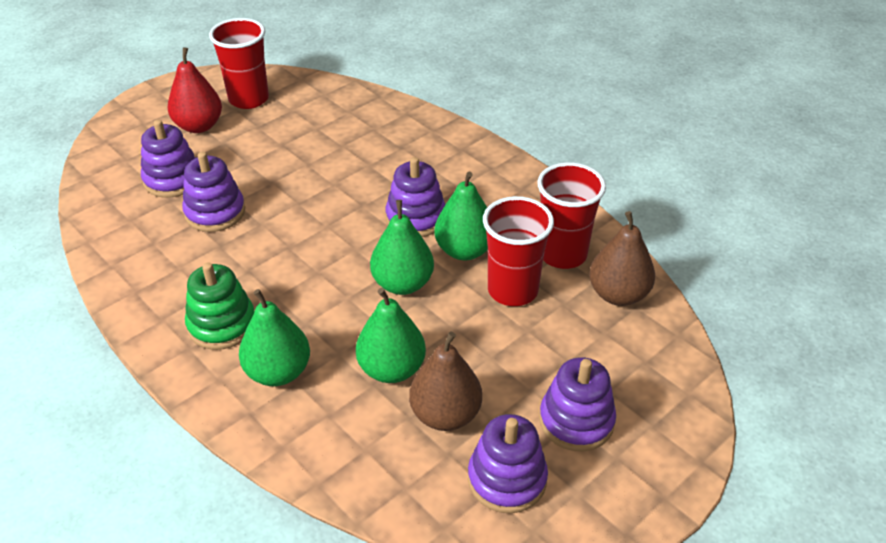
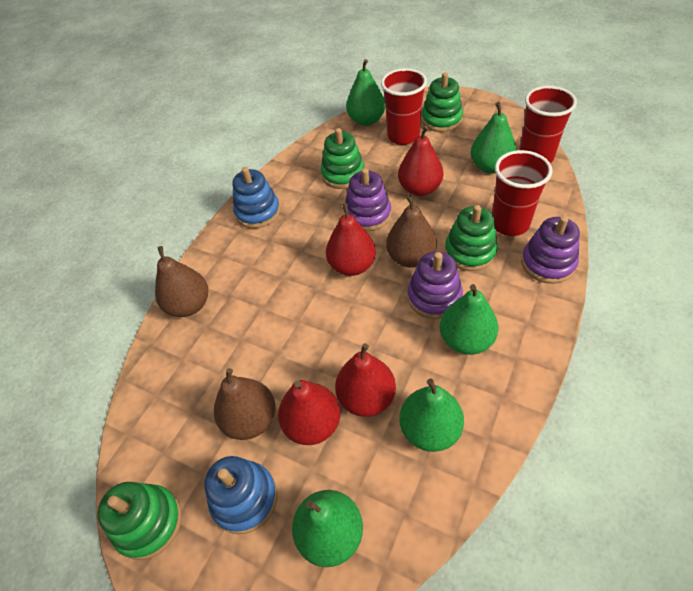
blue stacking toy: 0 -> 2
brown pear: 2 -> 3
green pear: 4 -> 5
green stacking toy: 1 -> 4
purple stacking toy: 5 -> 3
red pear: 1 -> 4

